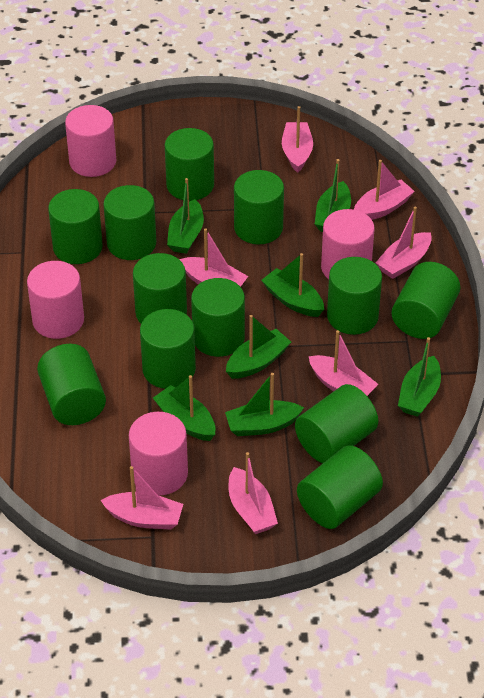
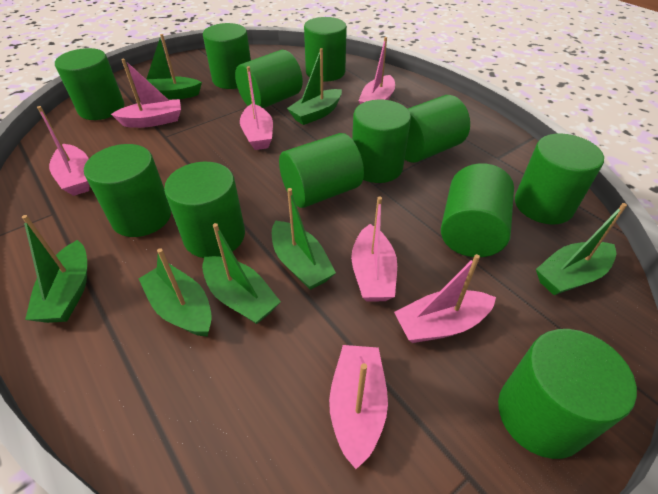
pink cylinder: 4 -> 0

